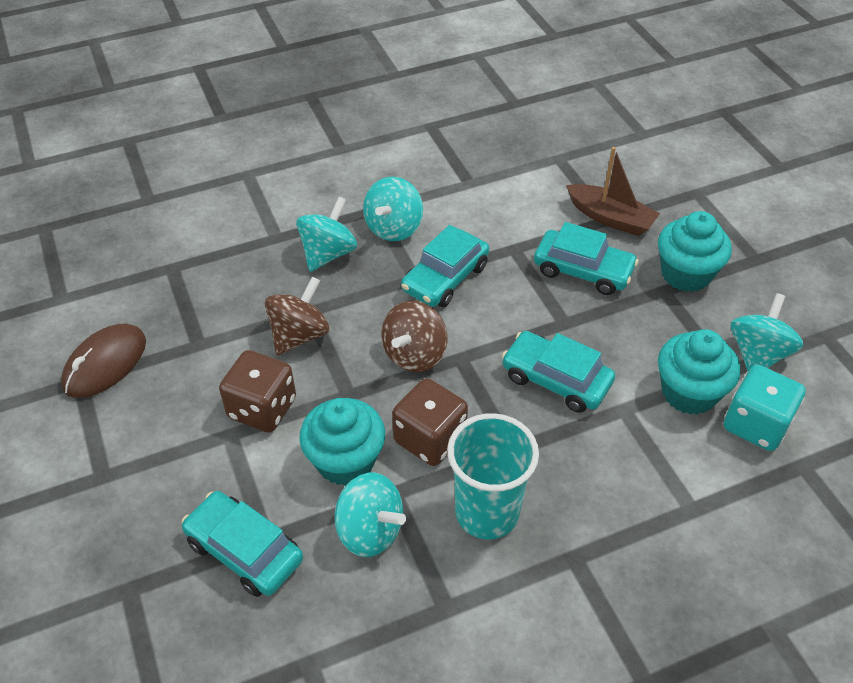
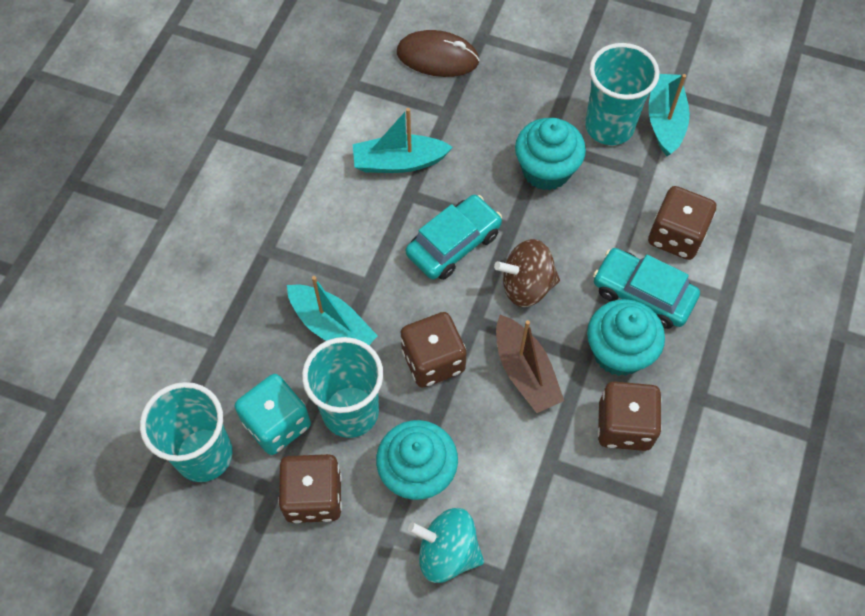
brown dice: 2 -> 4
brown spinning top: 2 -> 1
turquoise boat: 0 -> 3
turquoise car: 4 -> 2
turquoise cup: 1 -> 3
turquoise spinning top: 4 -> 1

